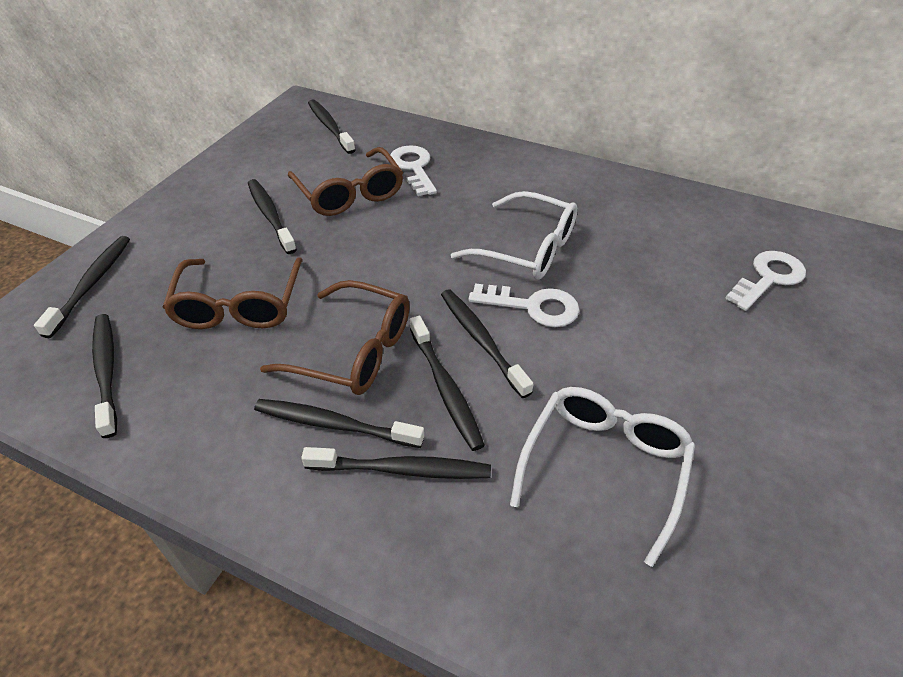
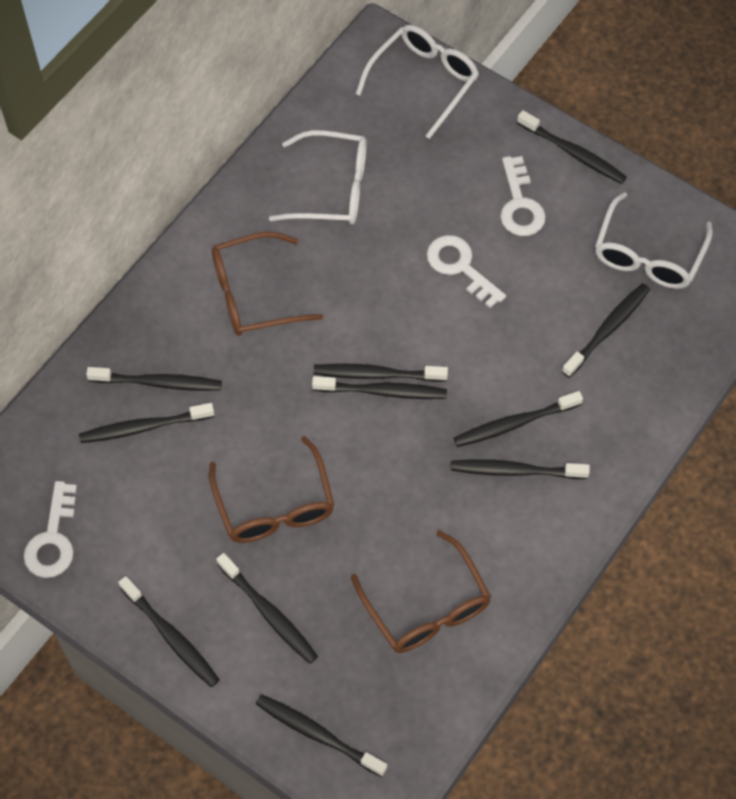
black toothbrush: 8 -> 11
white glasses: 2 -> 3

